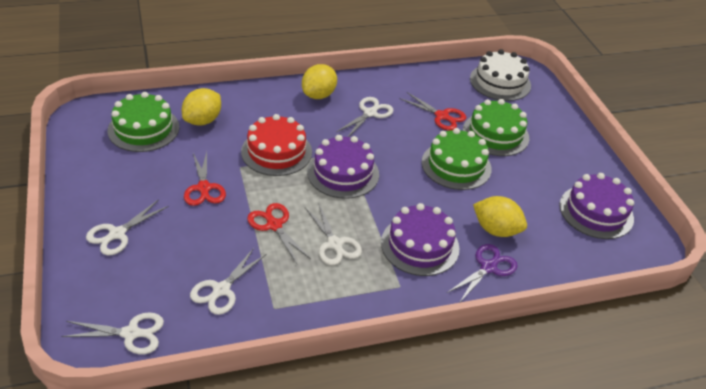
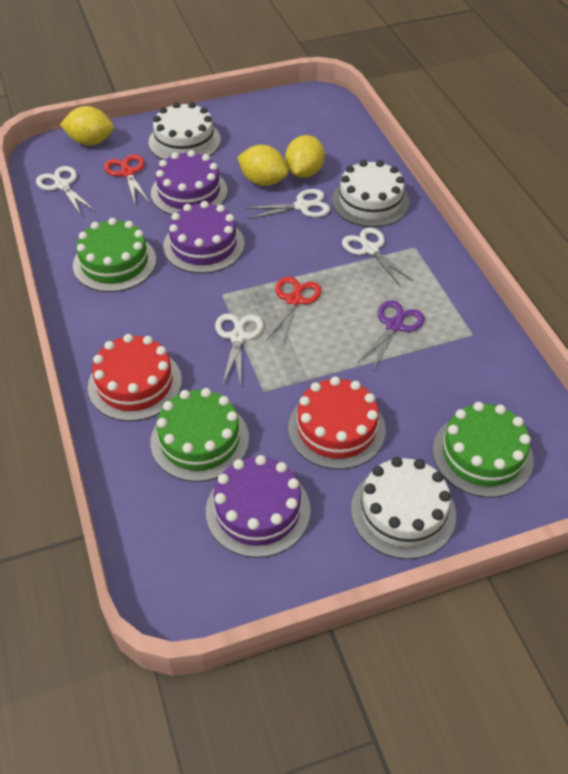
red cake: 1 -> 2
red scissors: 3 -> 2
white cake: 1 -> 3
white scissors: 5 -> 4

